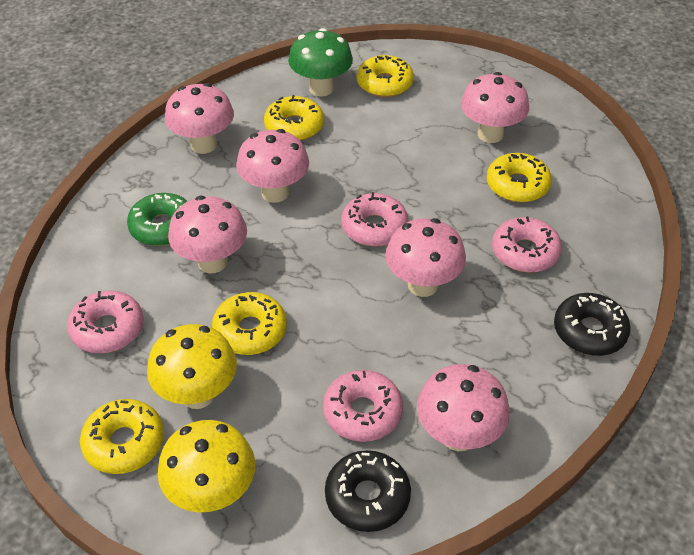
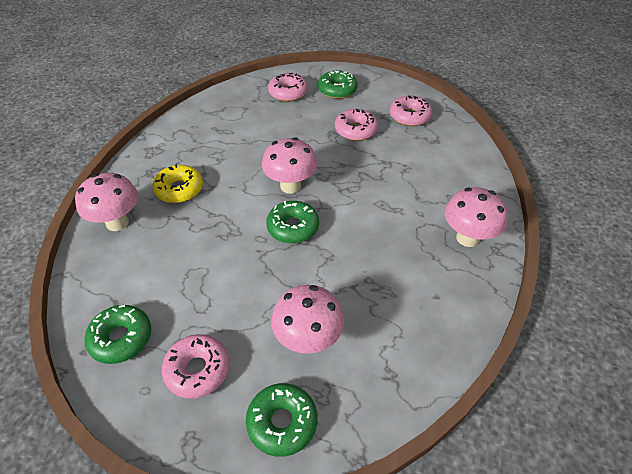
black donut: 2 -> 0
green donut: 1 -> 4
green mushroom: 1 -> 0
pink mushroom: 6 -> 4
yellow donut: 5 -> 1
yellow mushroom: 2 -> 0

